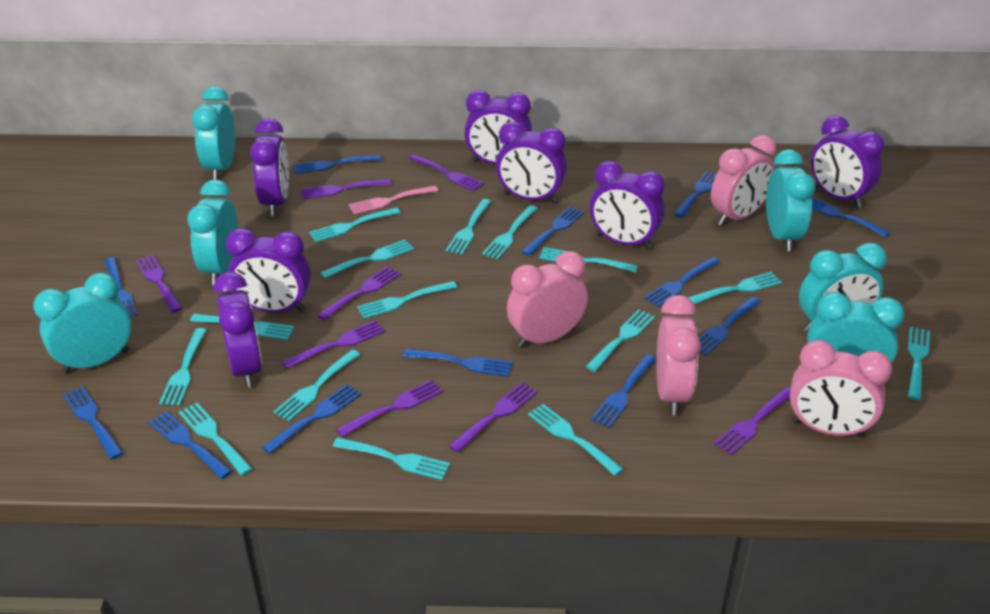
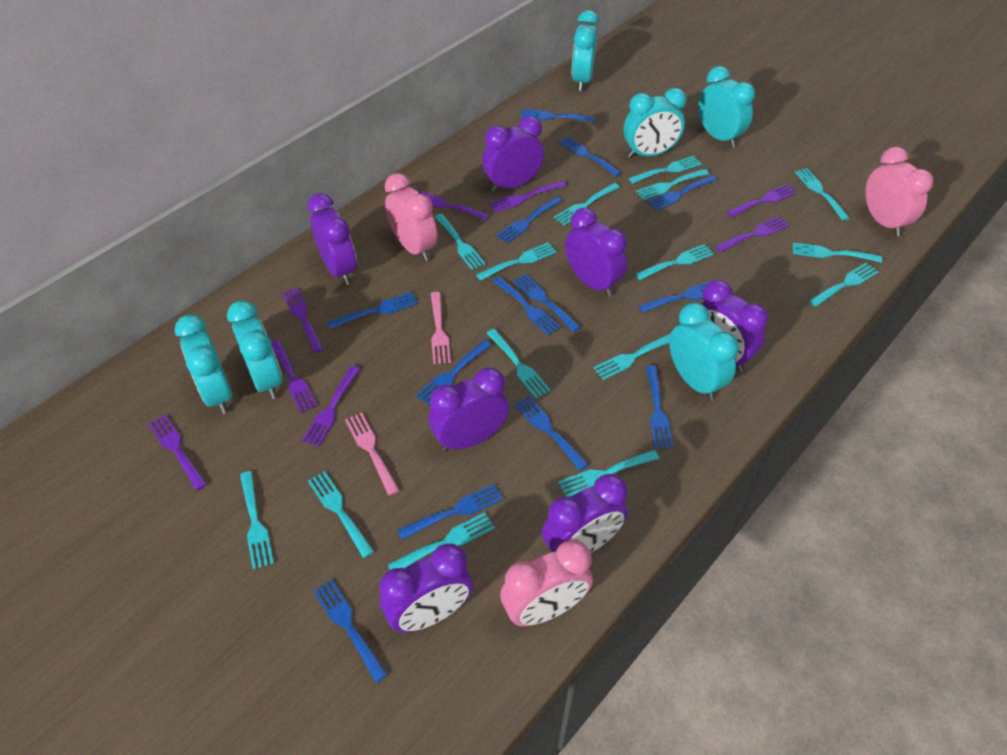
blue fork: 12 -> 13
pink clock: 4 -> 3
pink fork: 1 -> 2

